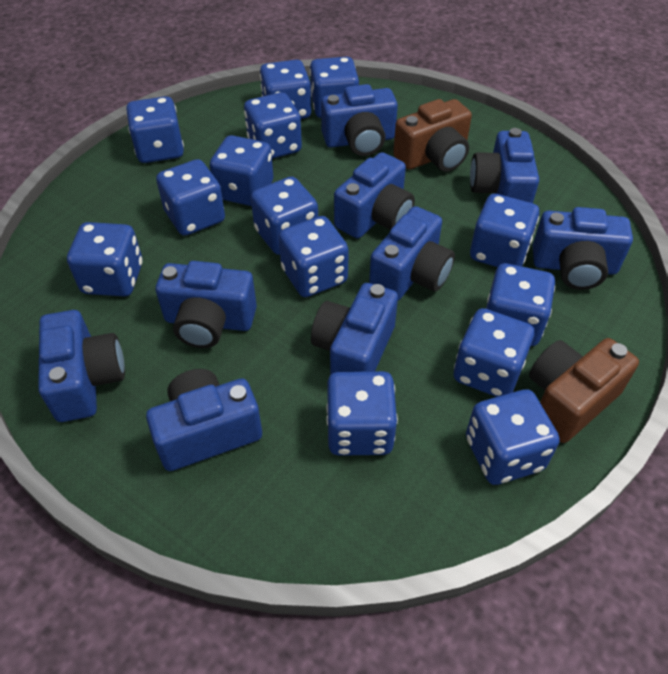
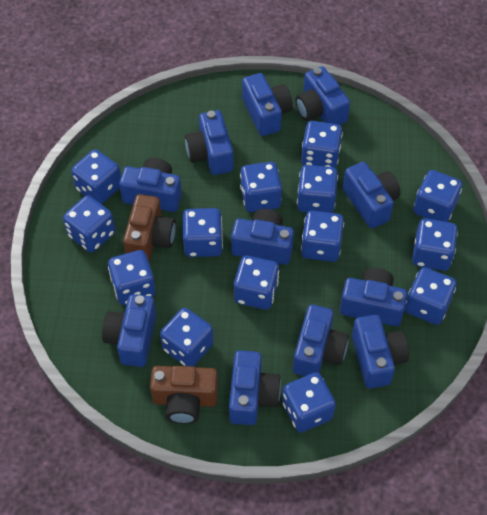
blue camera: 9 -> 11

